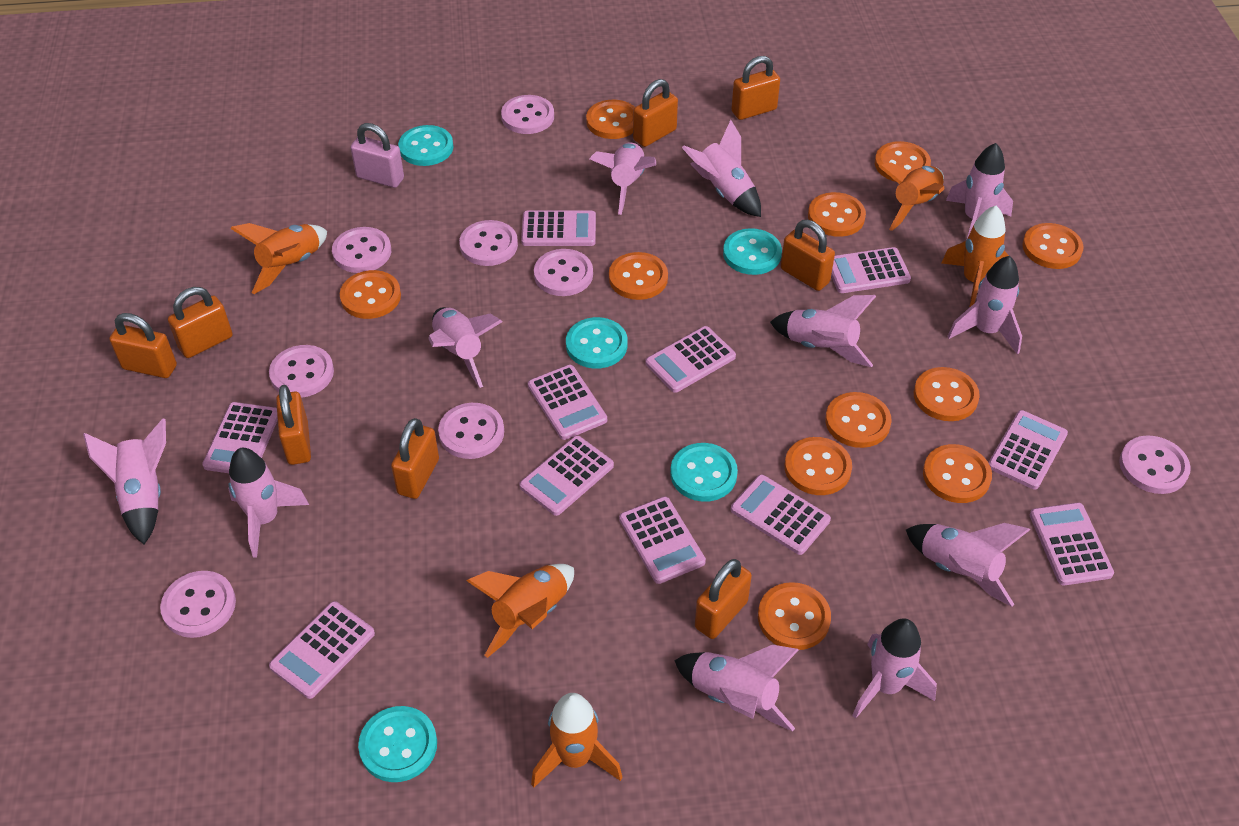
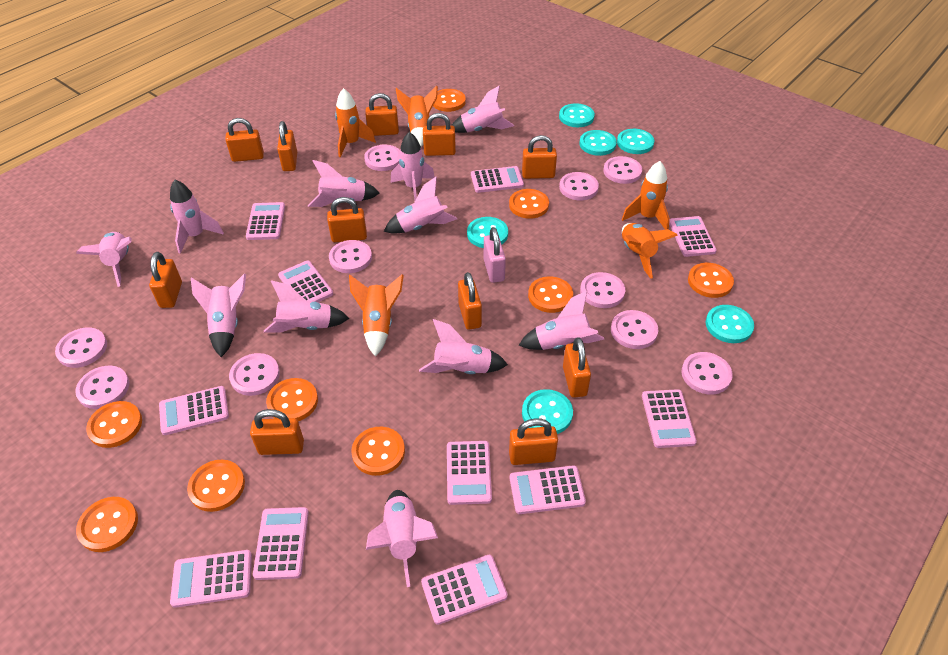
orange button: 11 -> 9
orange padlock: 8 -> 11
pink button: 8 -> 10
turquoise button: 5 -> 6

